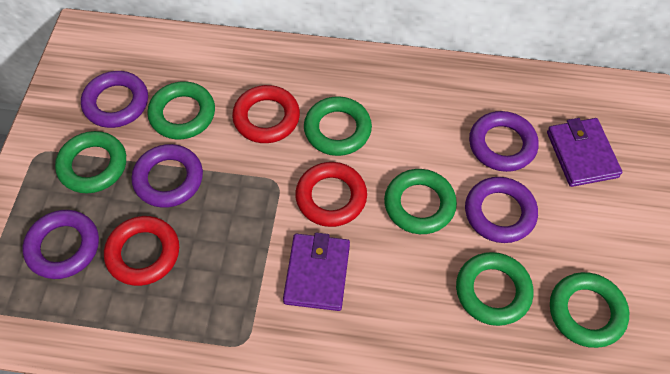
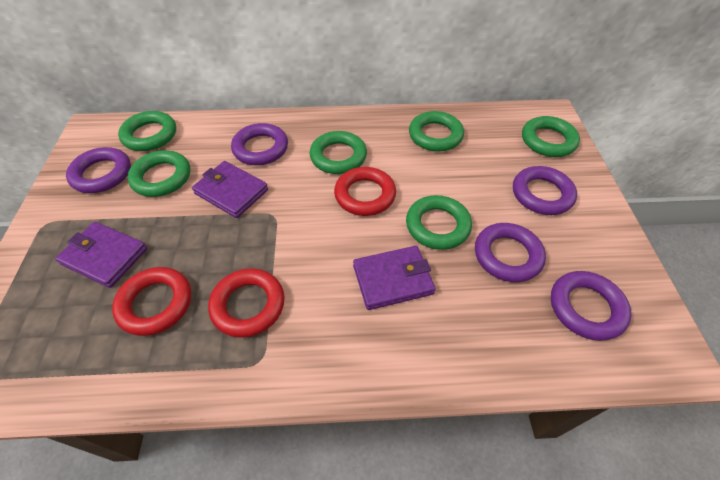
purple wallet: 2 -> 3

